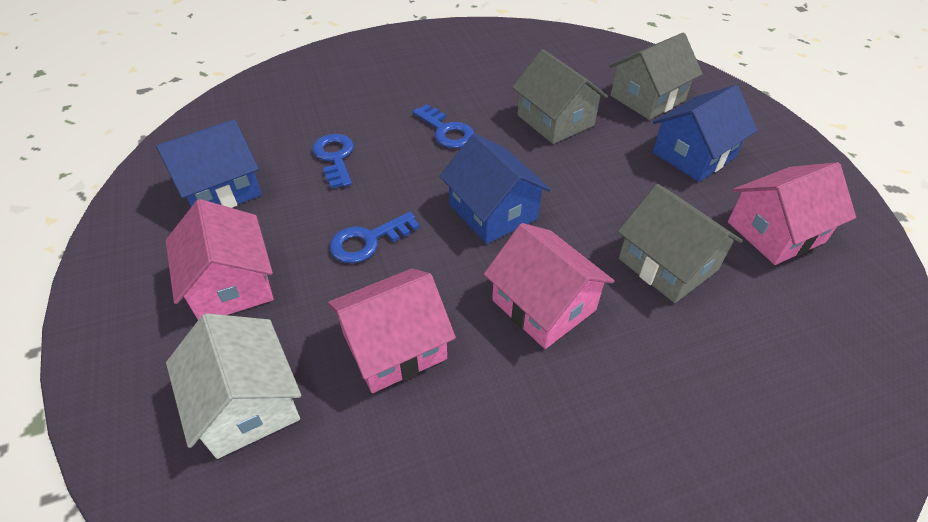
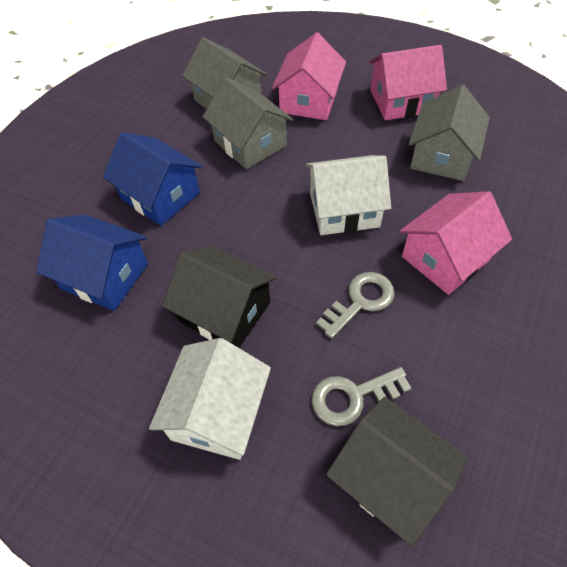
black house: 0 -> 2
blue house: 3 -> 2
blue key: 3 -> 0
grey key: 0 -> 2
pink house: 4 -> 3
white house: 1 -> 2

